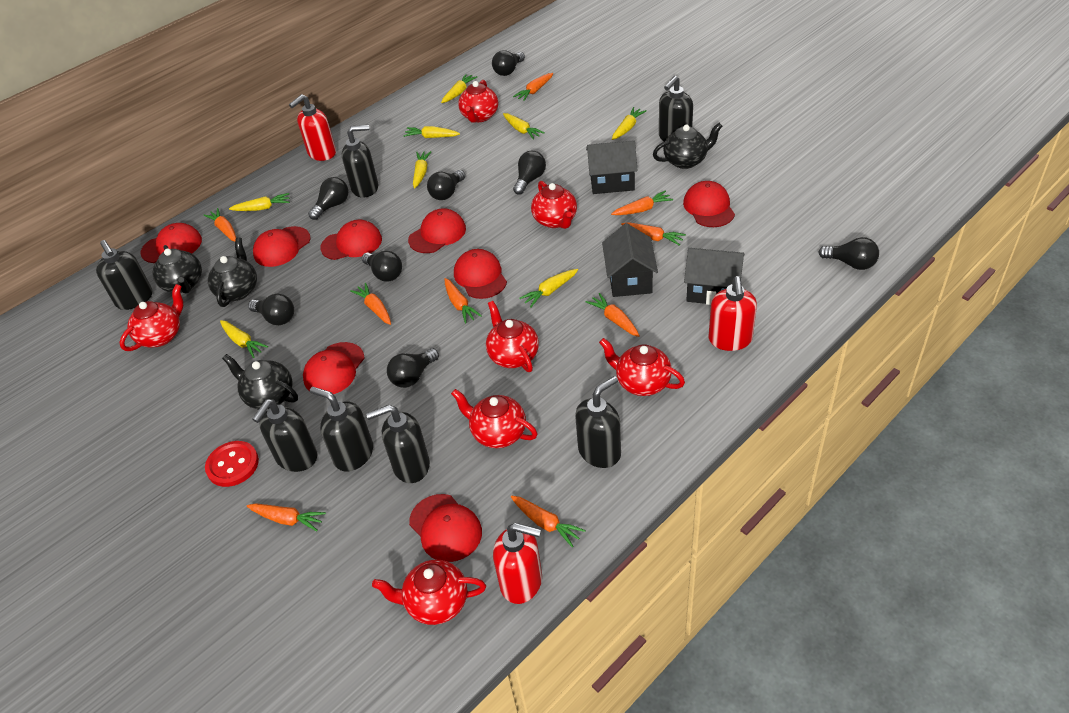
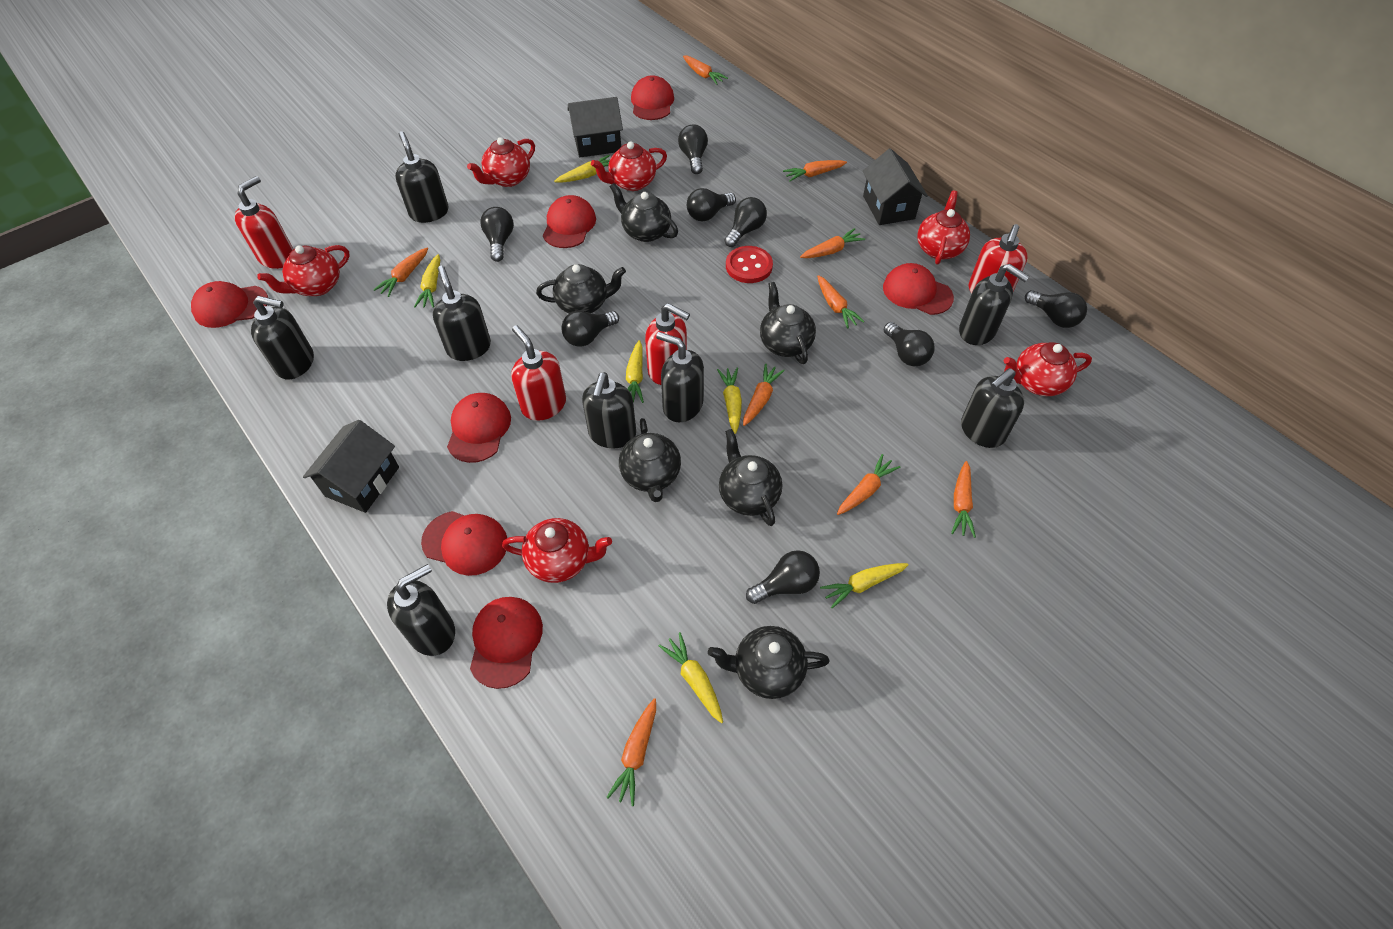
black soap dispenser: 7 -> 8
black teapot: 4 -> 6
red cap: 8 -> 7
red soap dispenser: 3 -> 4
red teapot: 7 -> 6
yellow carrot: 8 -> 6

